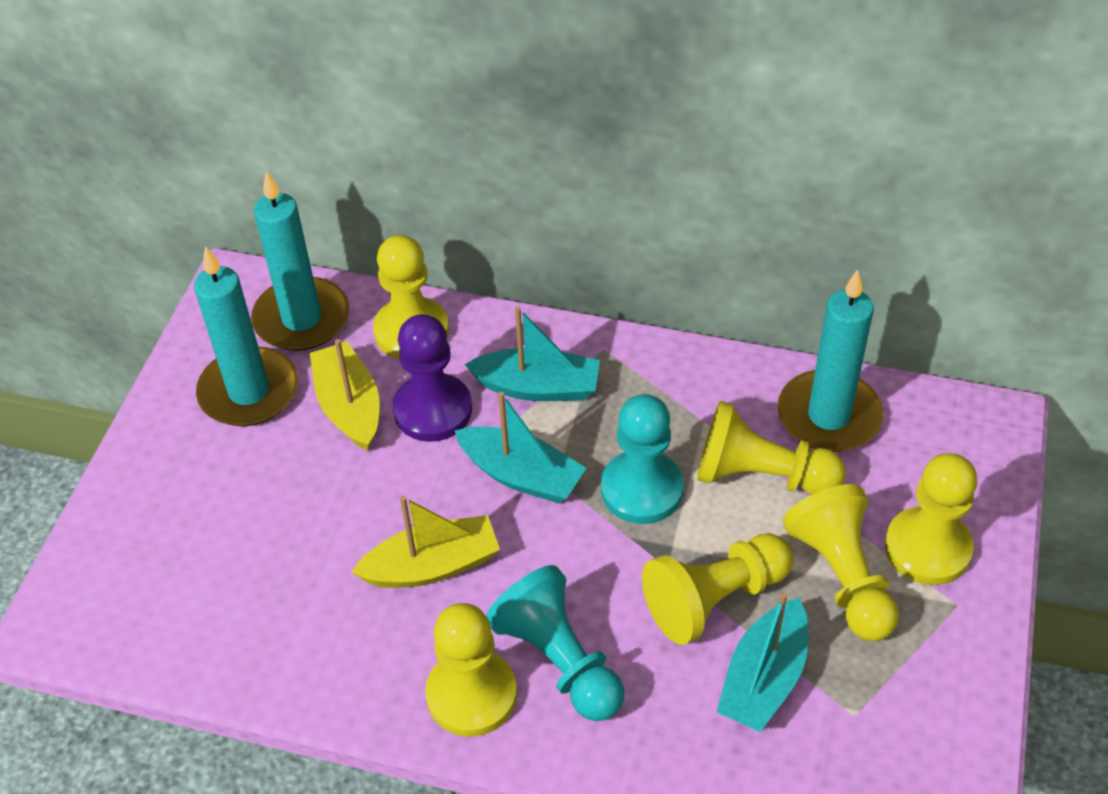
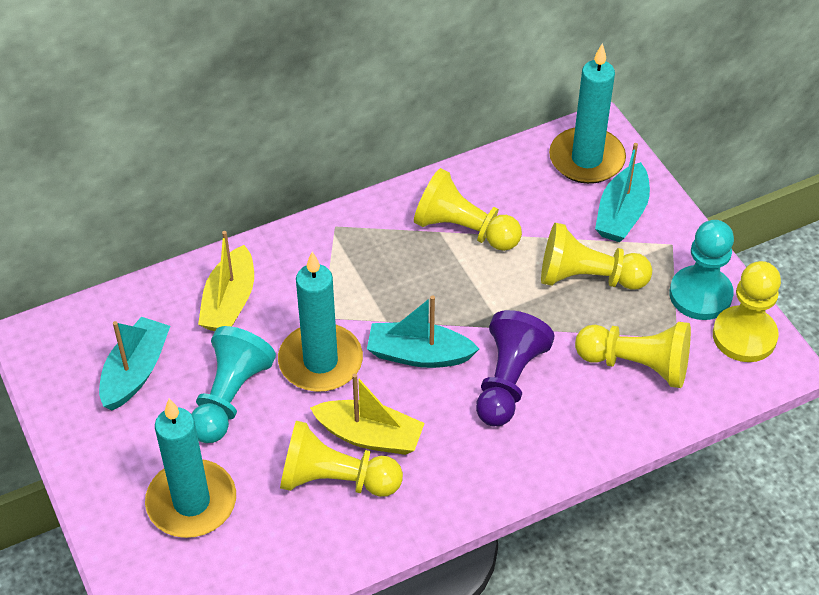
yellow pawn: 6 -> 5

